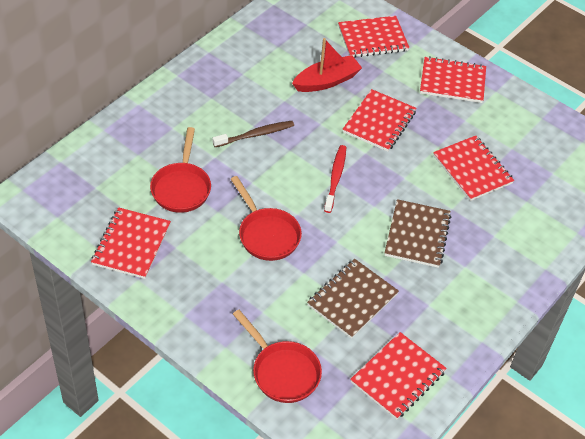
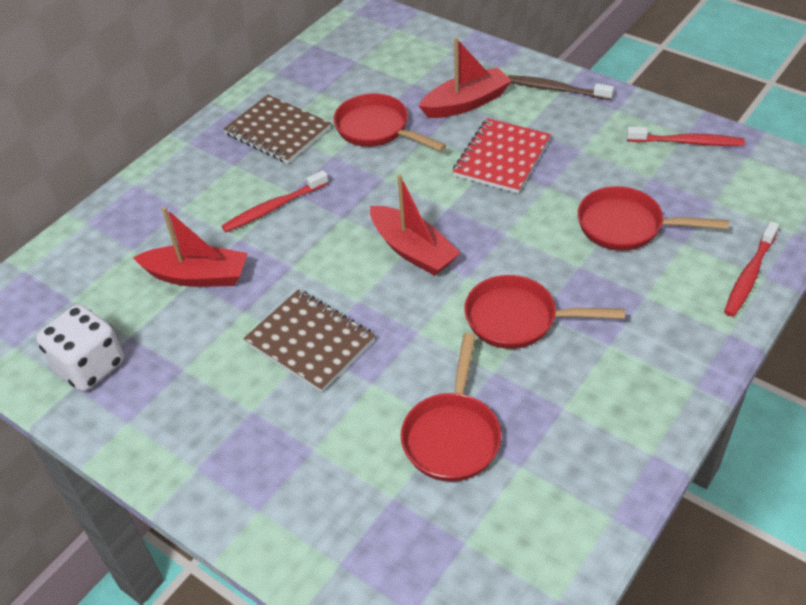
red boat: 1 -> 3
red notebook: 6 -> 1
red pan: 3 -> 4
red toothbrush: 1 -> 3
white dice: 0 -> 1

